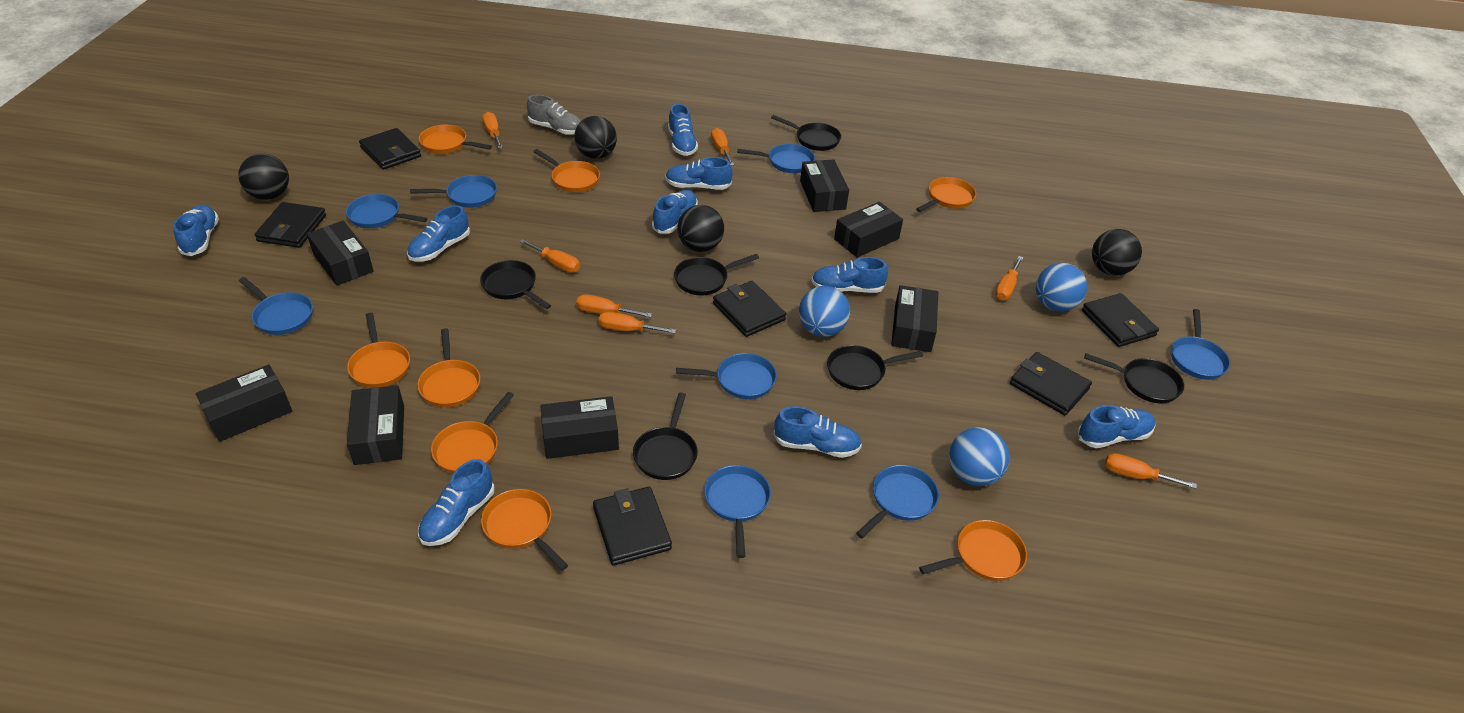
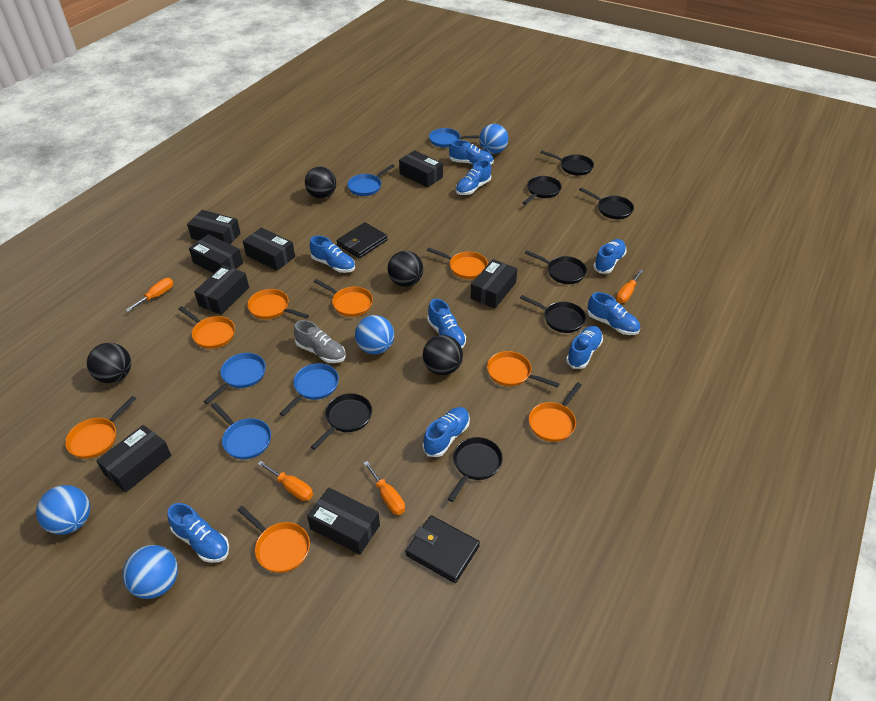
black box: 7 -> 8
black pan: 6 -> 7
black wallet: 6 -> 2
blue ball: 3 -> 4
blue pan: 8 -> 5
orange screwdriver: 7 -> 4

